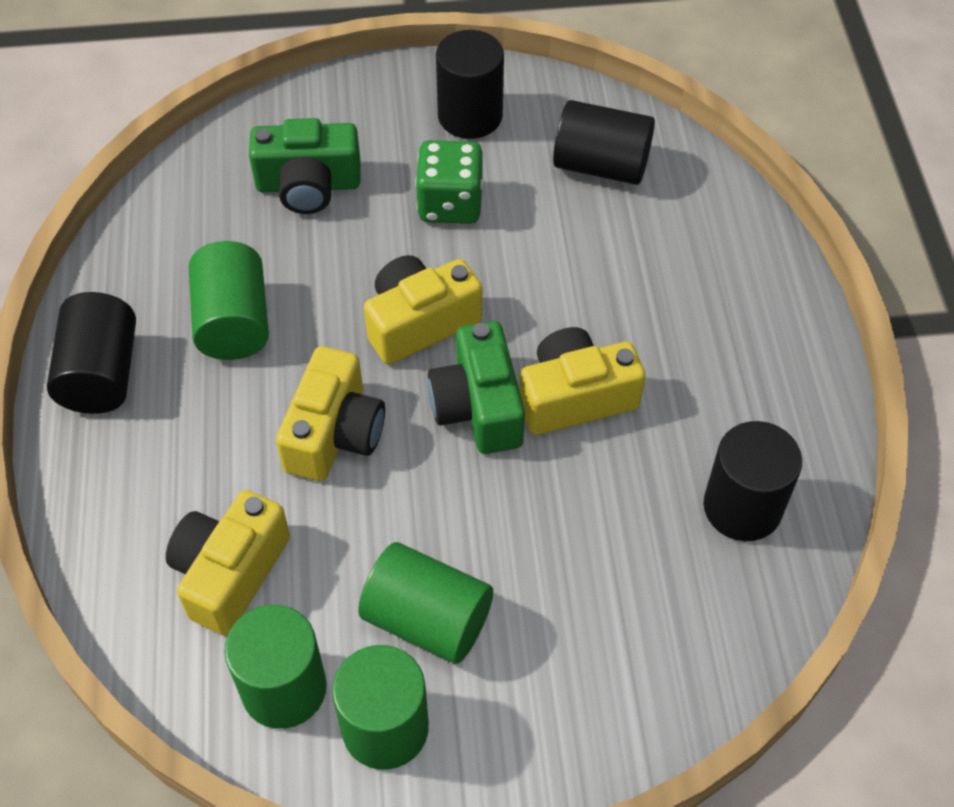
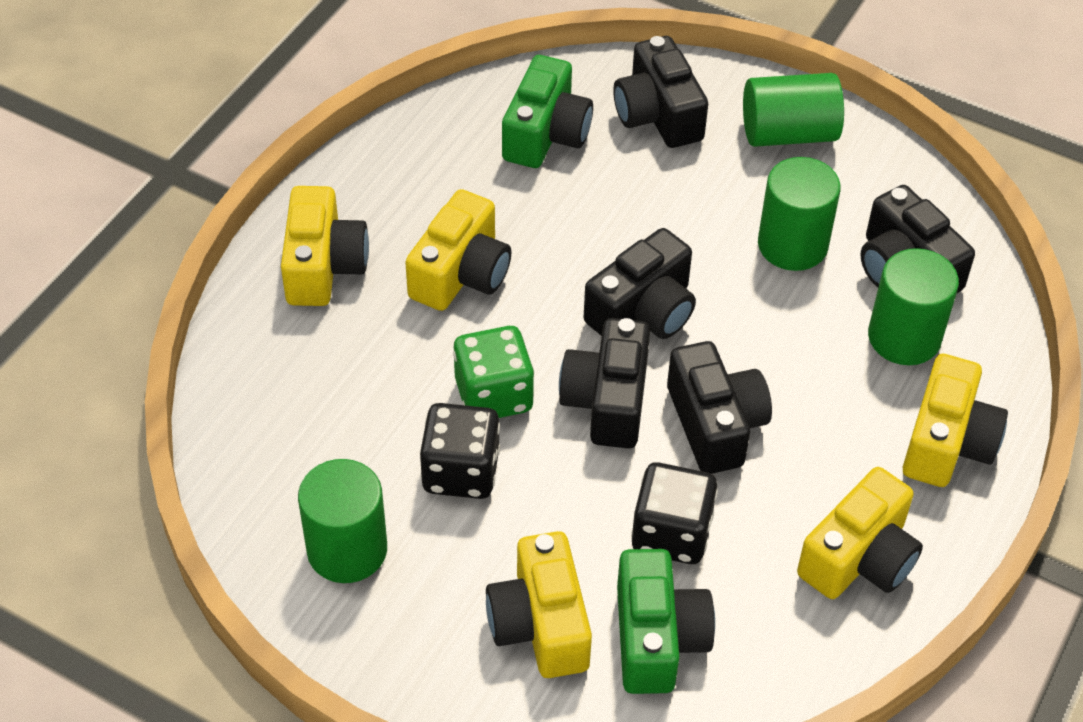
black camera: 0 -> 5
black cylinder: 4 -> 0
black dice: 0 -> 2
yellow camera: 4 -> 5

